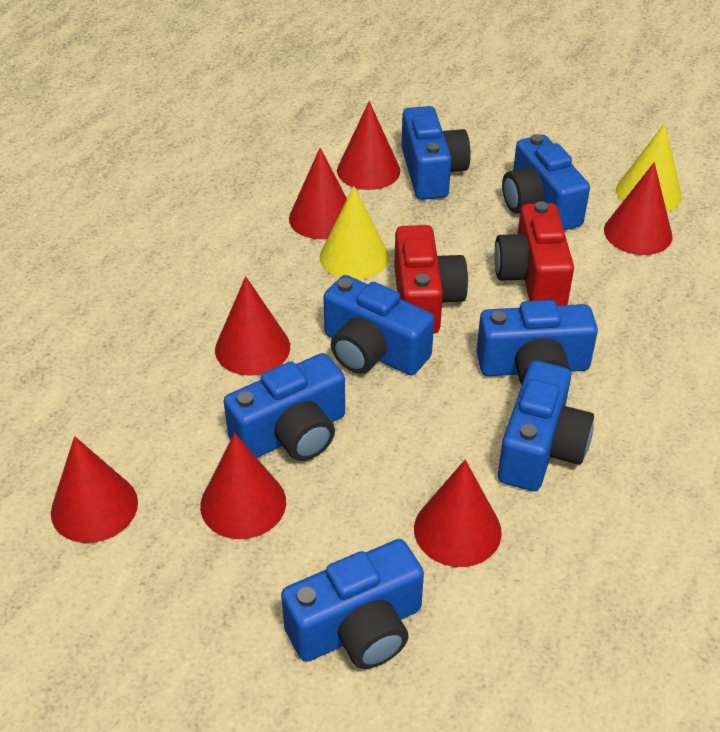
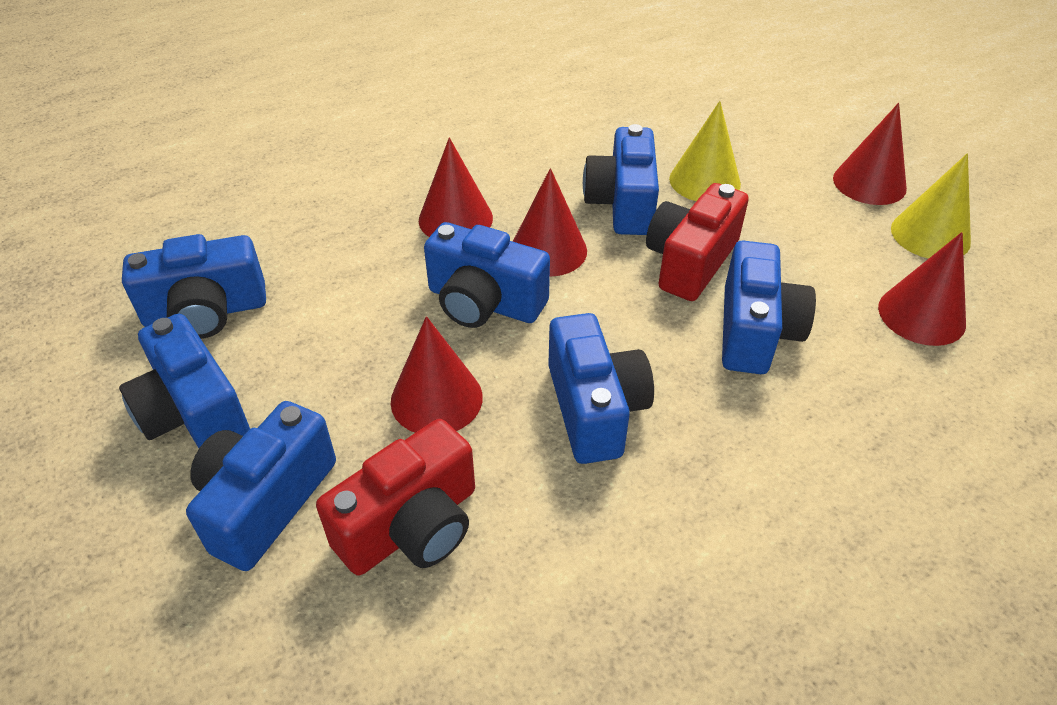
red cone: 7 -> 5

